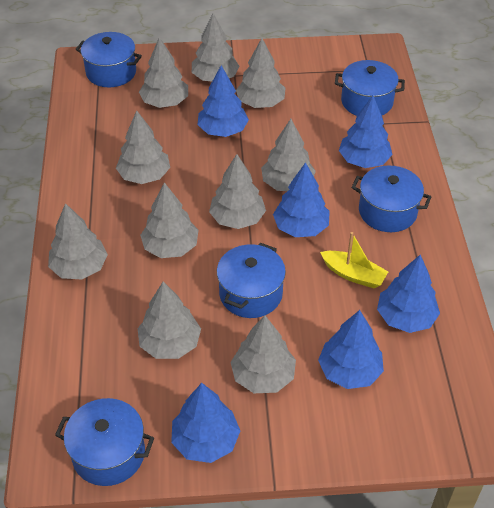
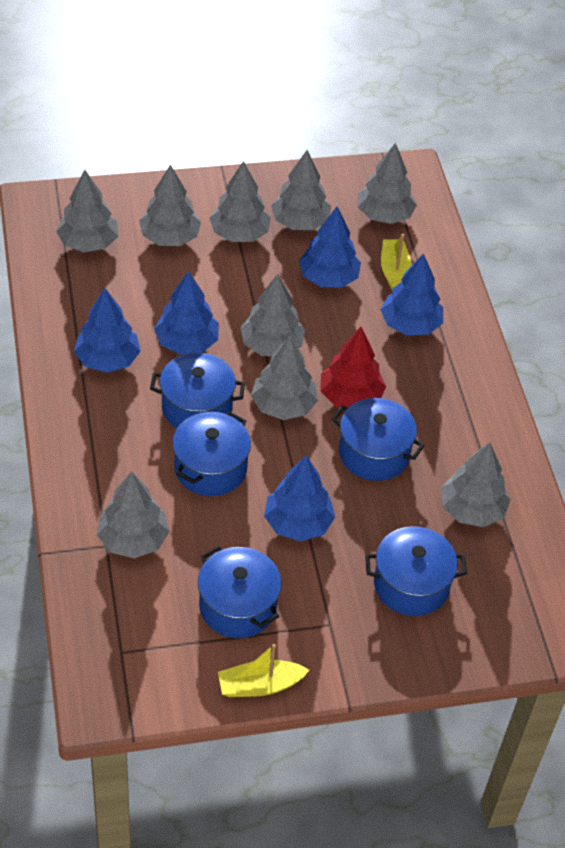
blue tree: 6 -> 5
grey tree: 10 -> 9
red tree: 0 -> 1
yellow boat: 1 -> 2

